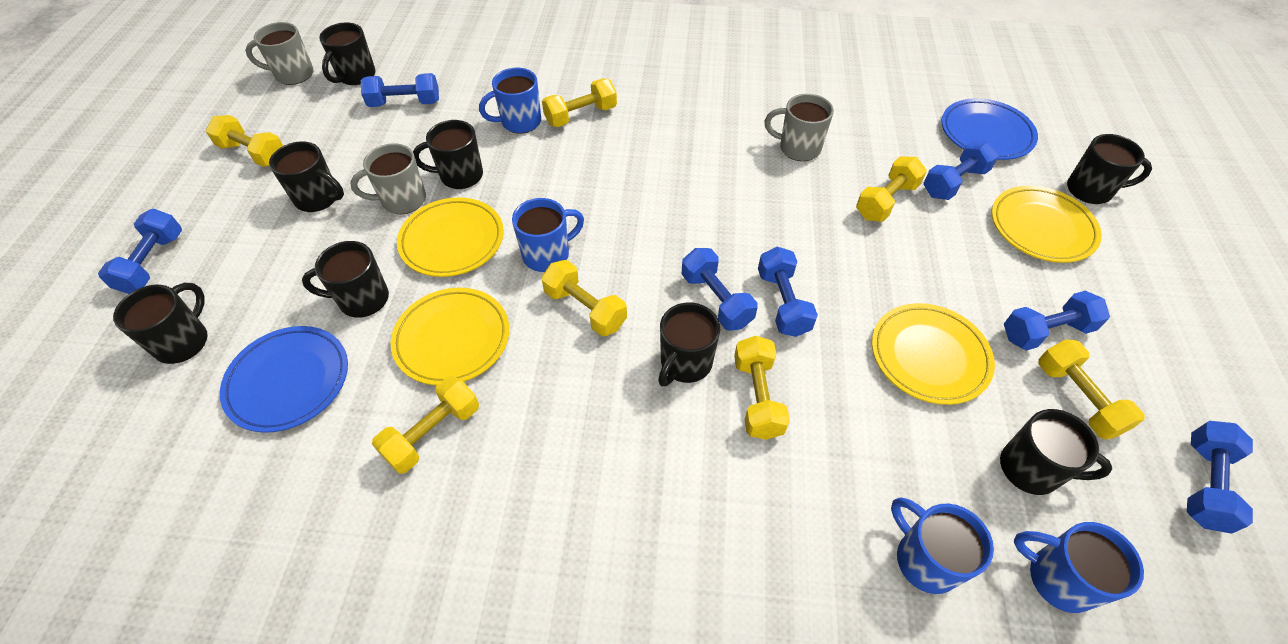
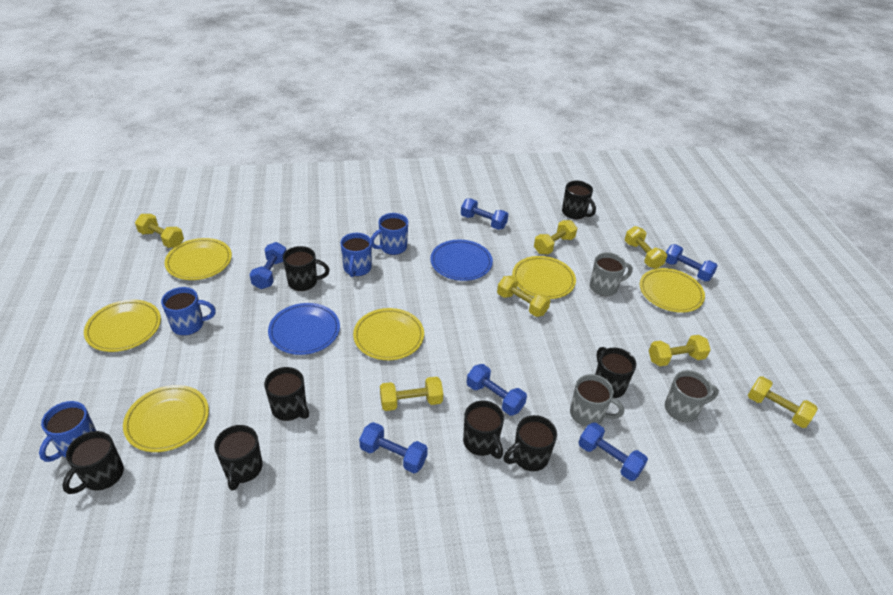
blue dumbbell: 7 -> 6
yellow plate: 4 -> 6

